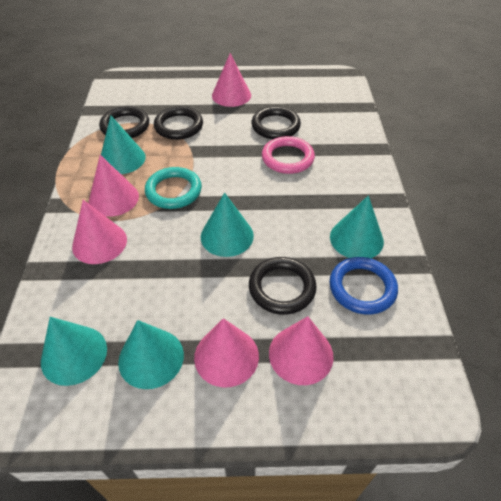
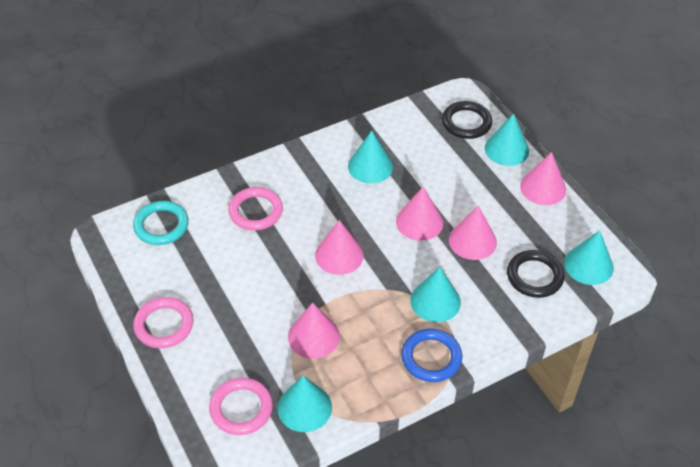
black ring: 4 -> 2
pink ring: 1 -> 3

